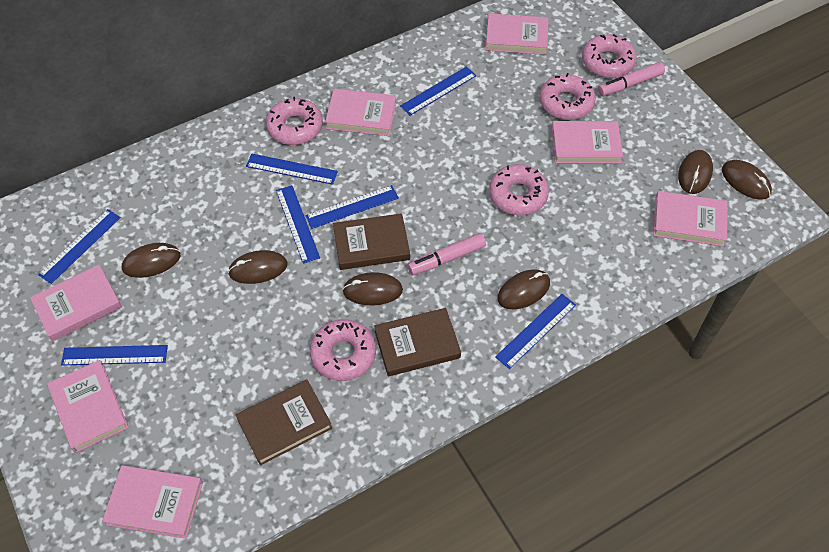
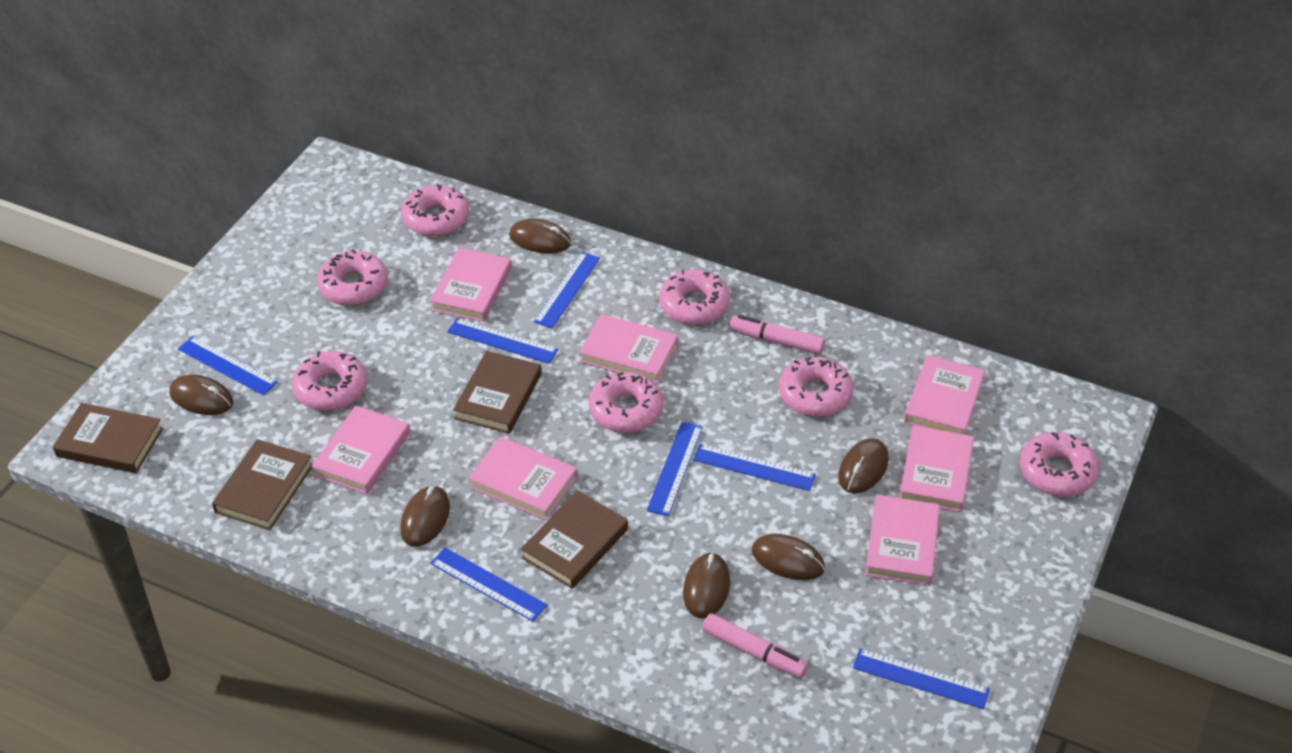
brown book: 3 -> 4
pink donut: 5 -> 7

